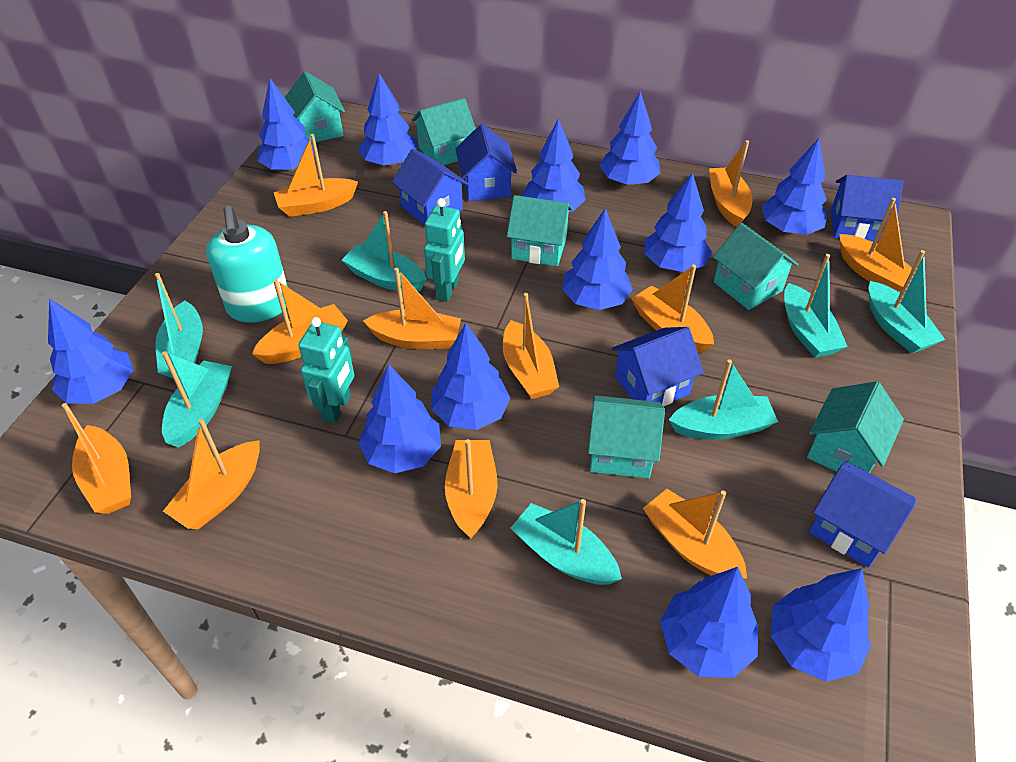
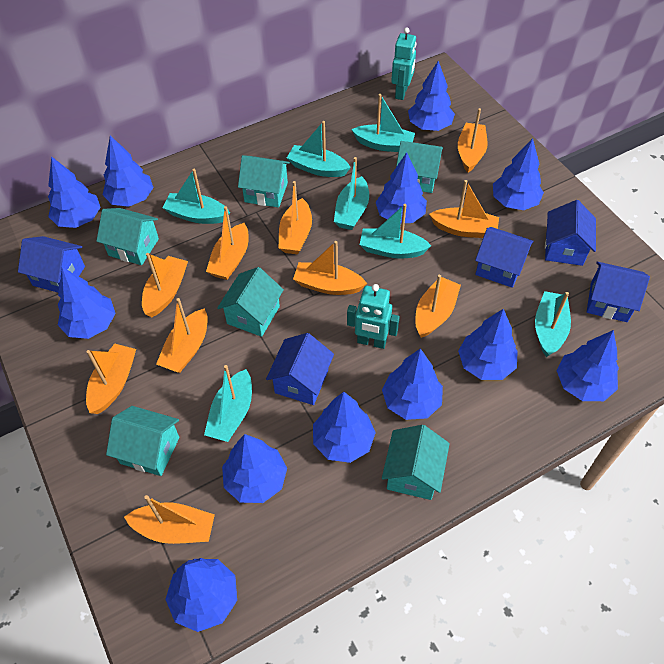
orange boat: 11 -> 10
turquoise soap dispenser: 1 -> 0

